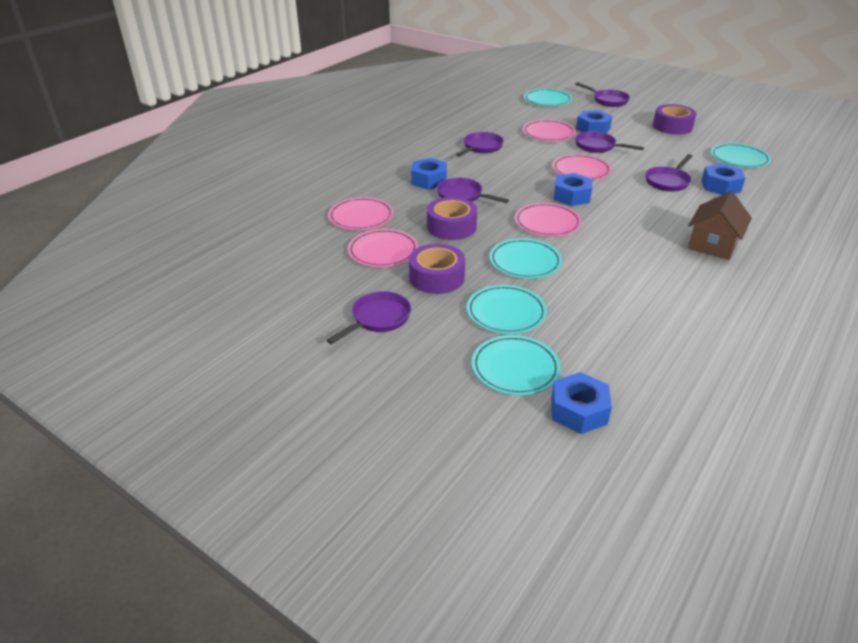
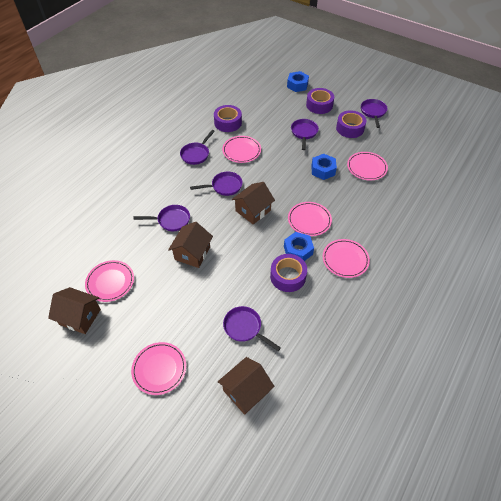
blue nut: 5 -> 3
brown house: 1 -> 4
pink plate: 5 -> 6
purple tape: 3 -> 4
turquoise plate: 5 -> 0

